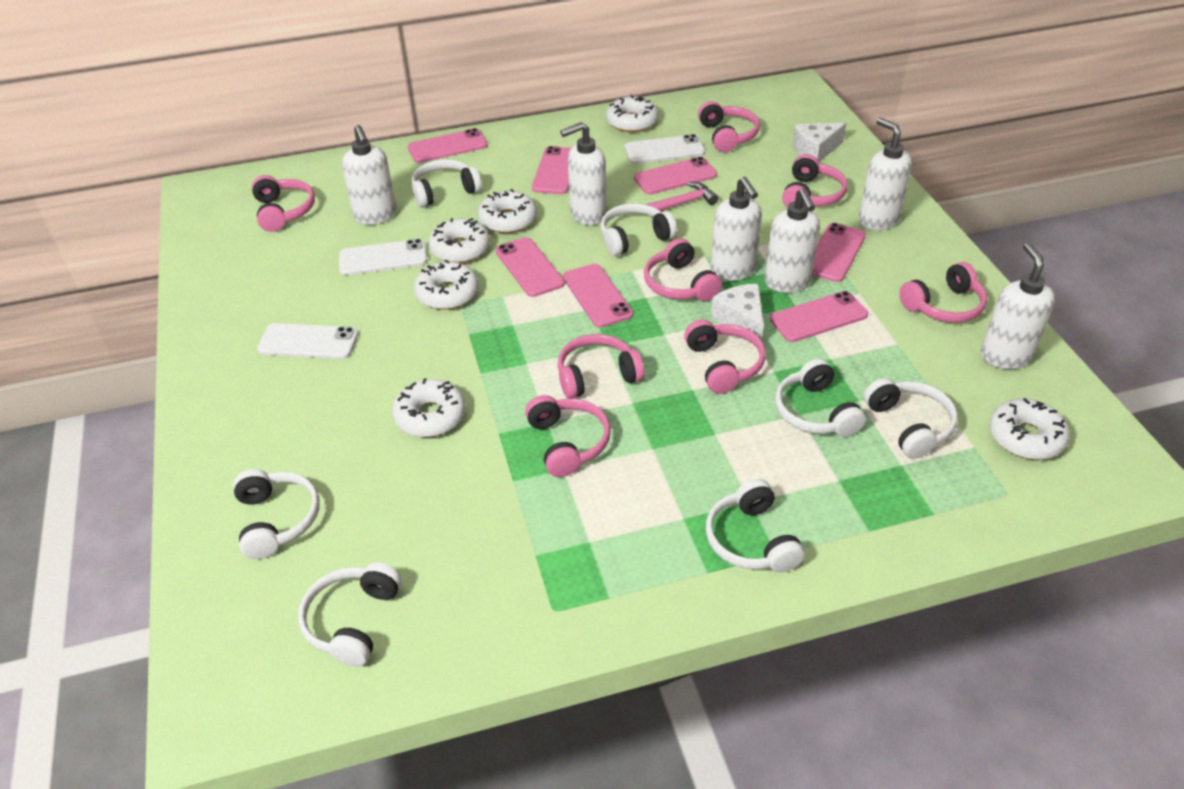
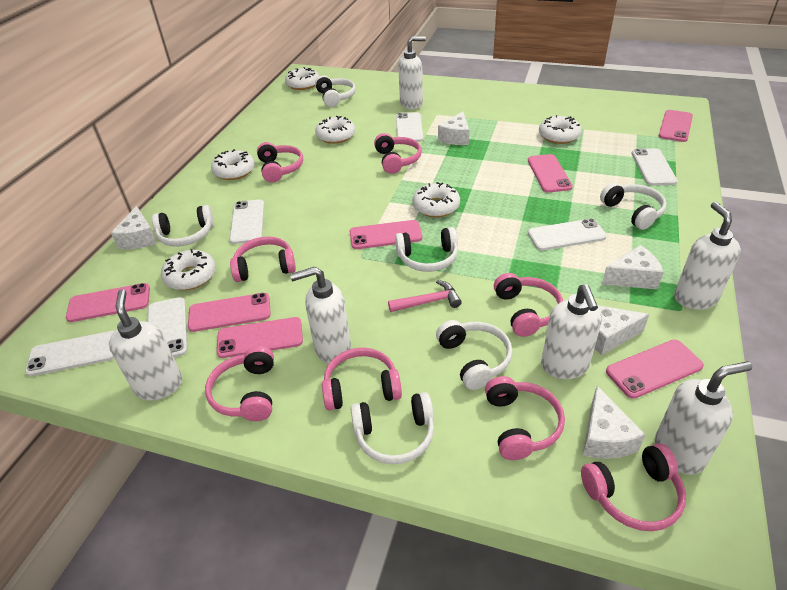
white cheese: 2 -> 5
white headphones: 7 -> 6
white phone: 3 -> 6

